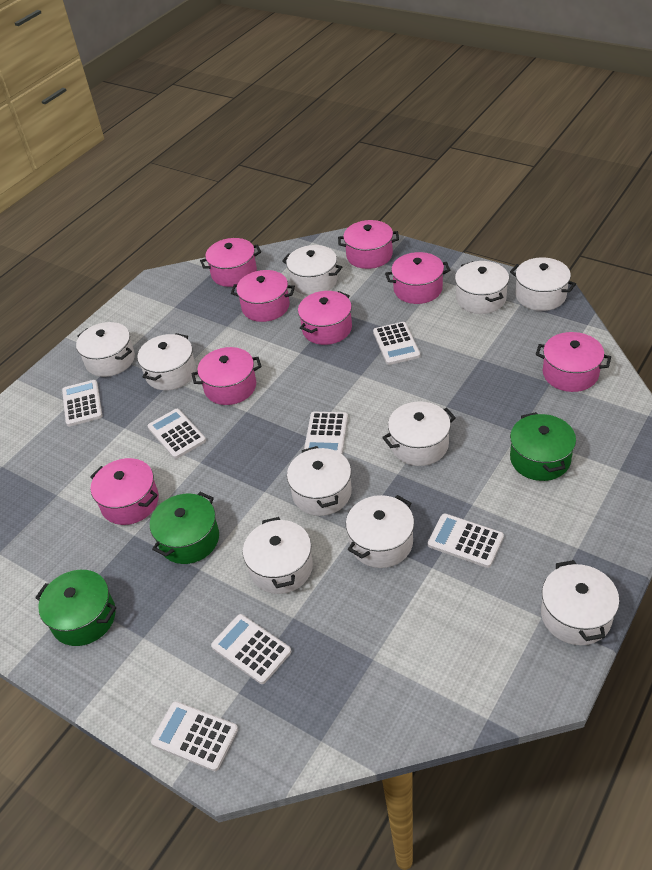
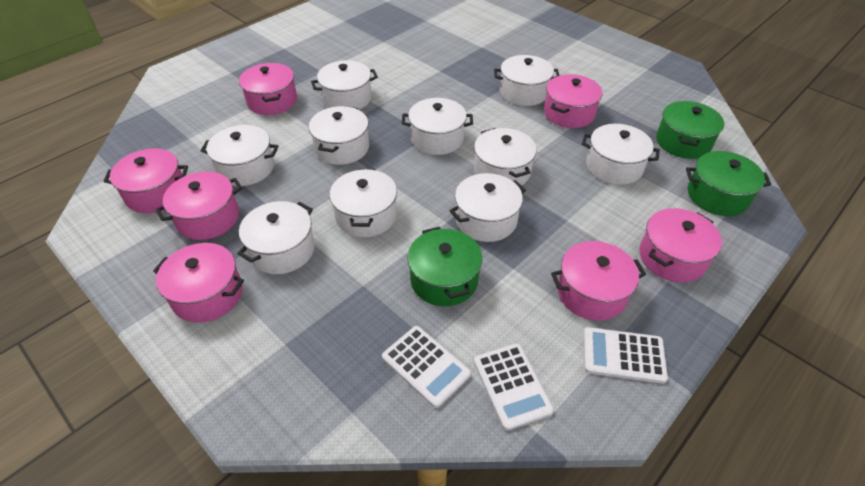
pink pot: 8 -> 7
white calculator: 7 -> 3

